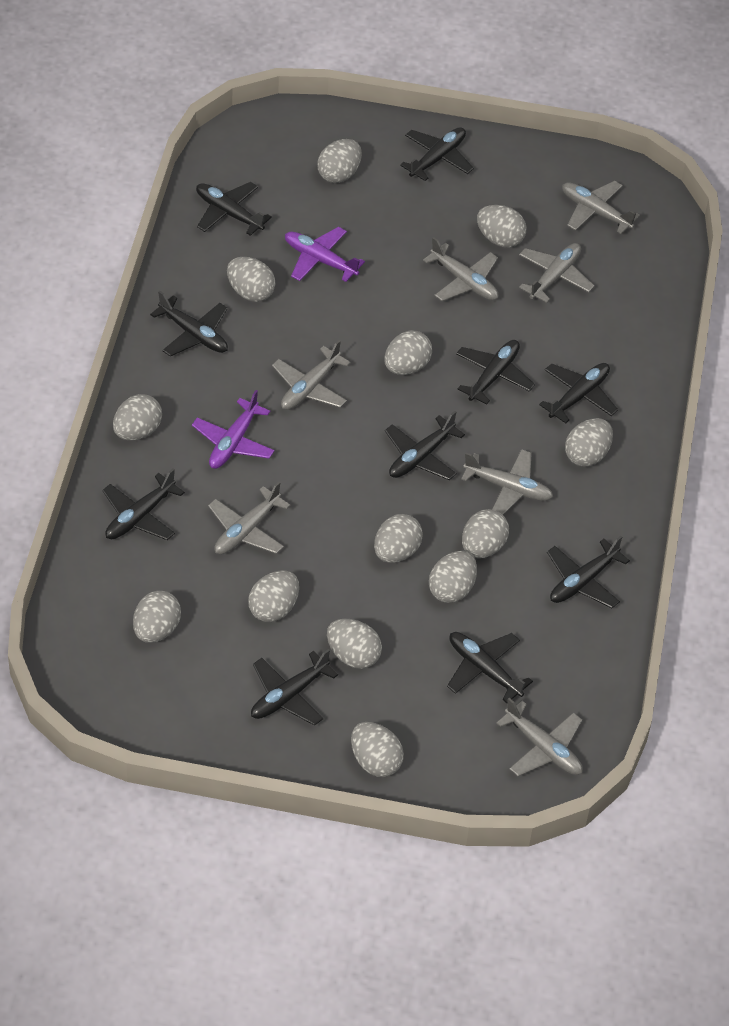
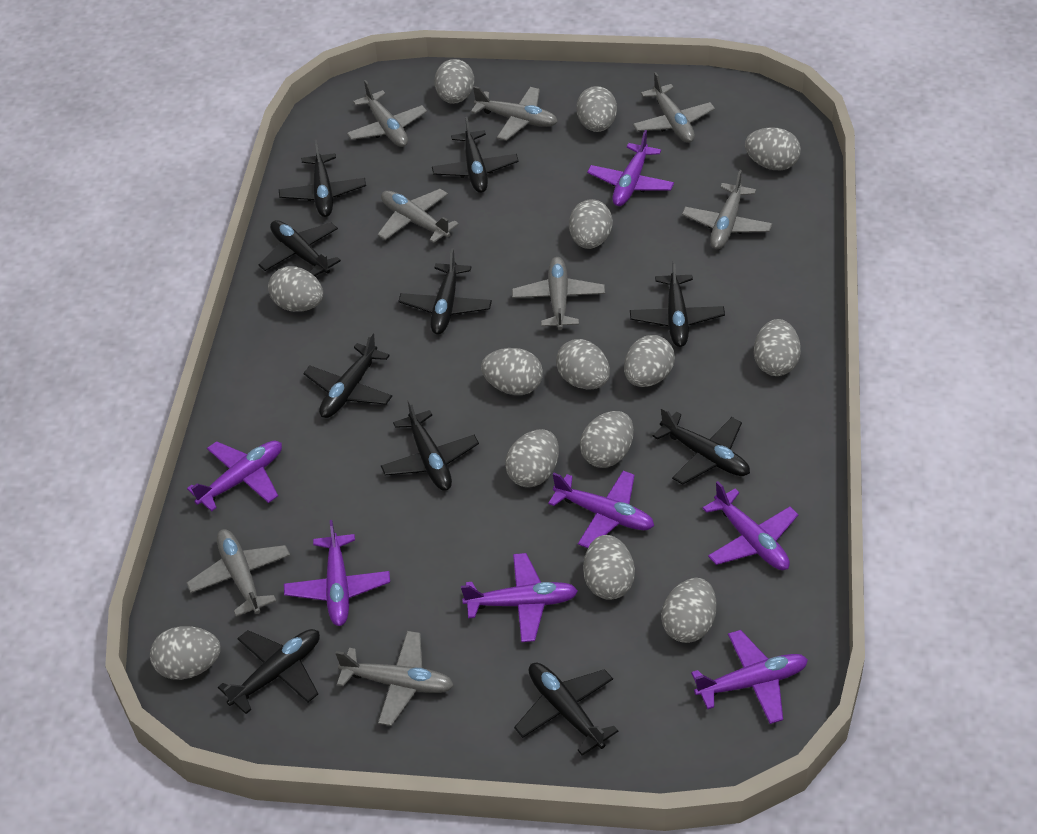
grey egg: 13 -> 14
grey plane: 7 -> 8
purple plane: 2 -> 7

